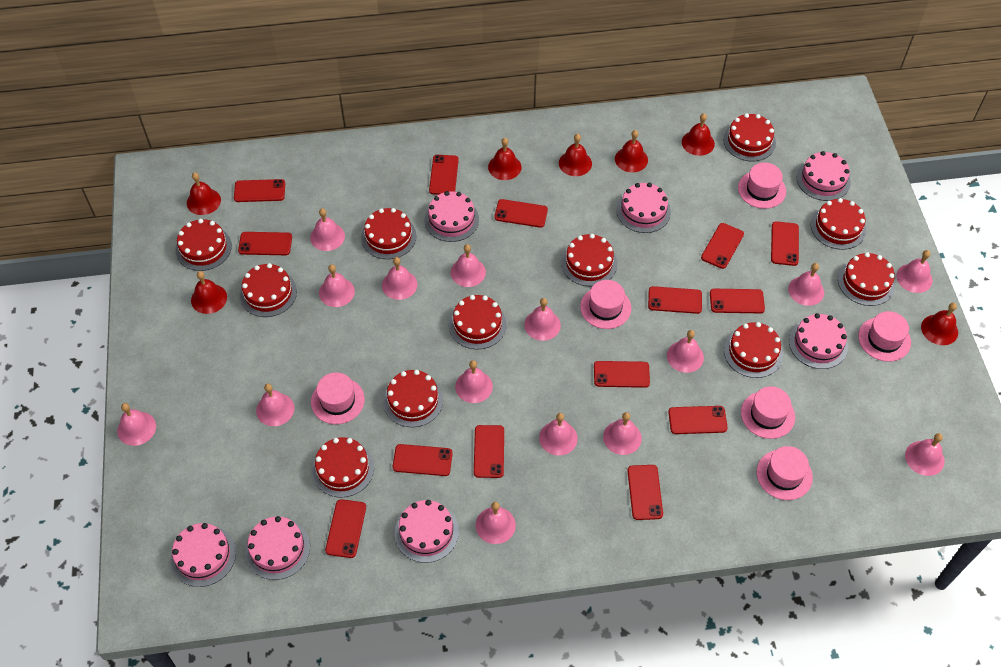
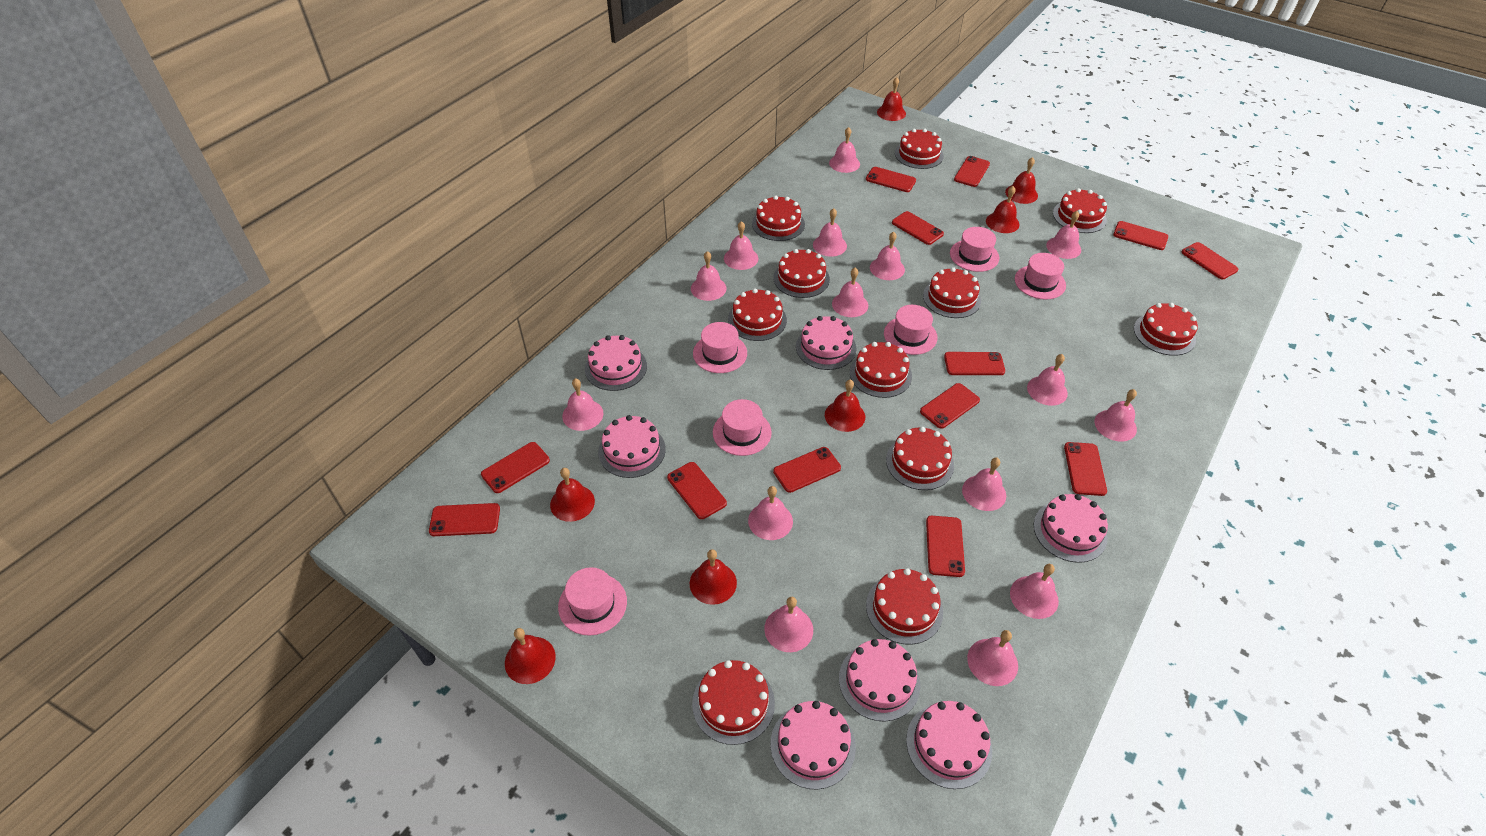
red phone: 14 -> 13

